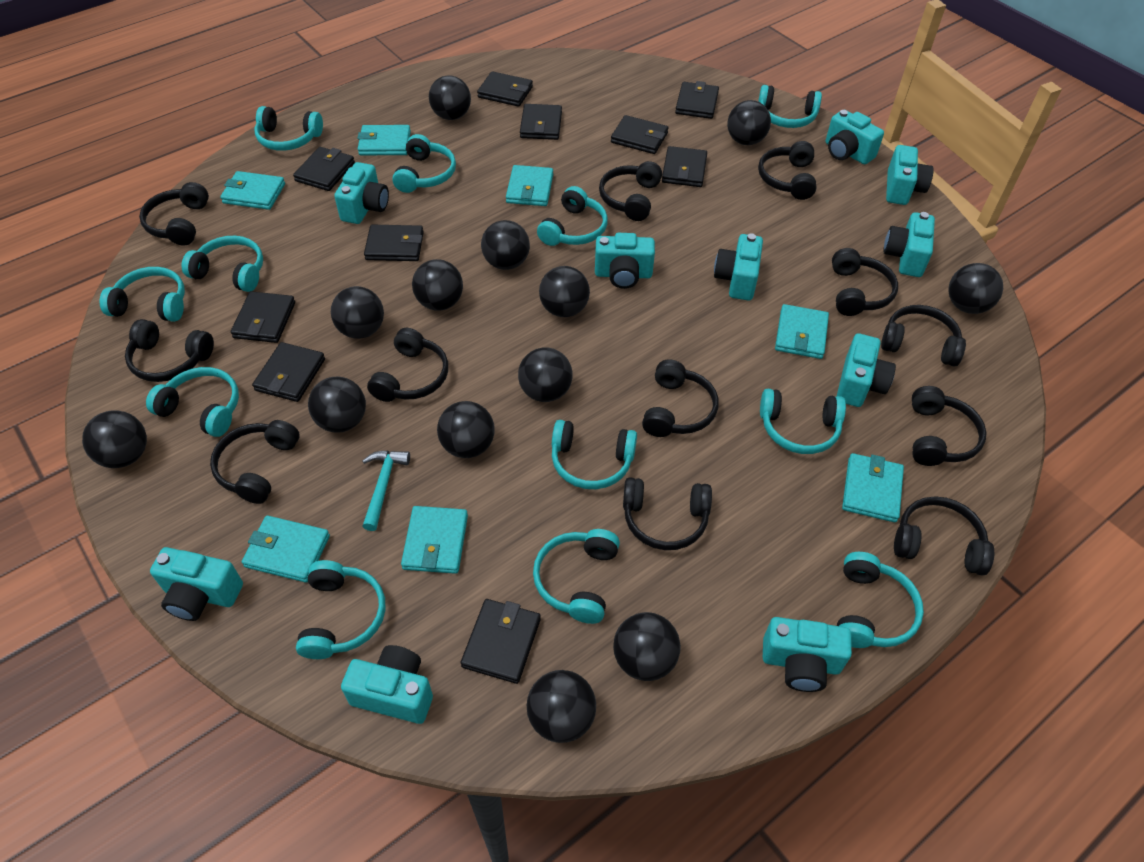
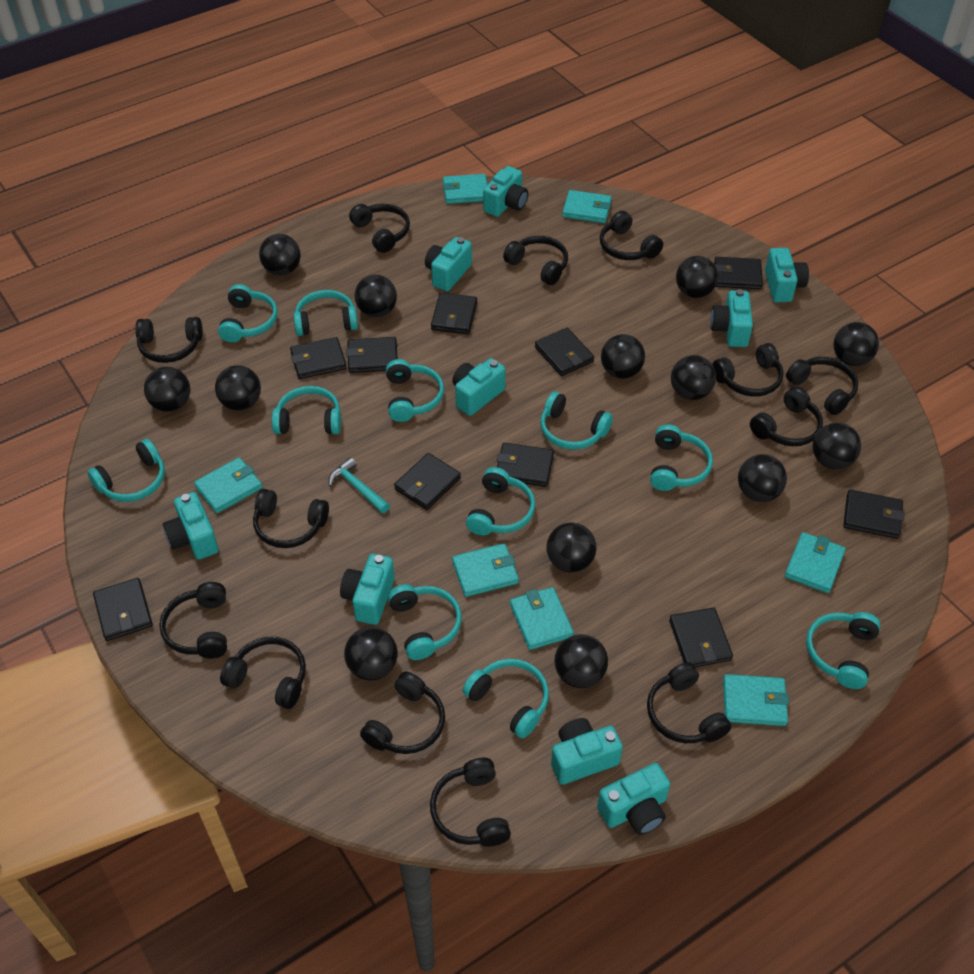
black headphones: 12 -> 13
turquoise camera: 10 -> 9
turquoise headphones: 12 -> 11

